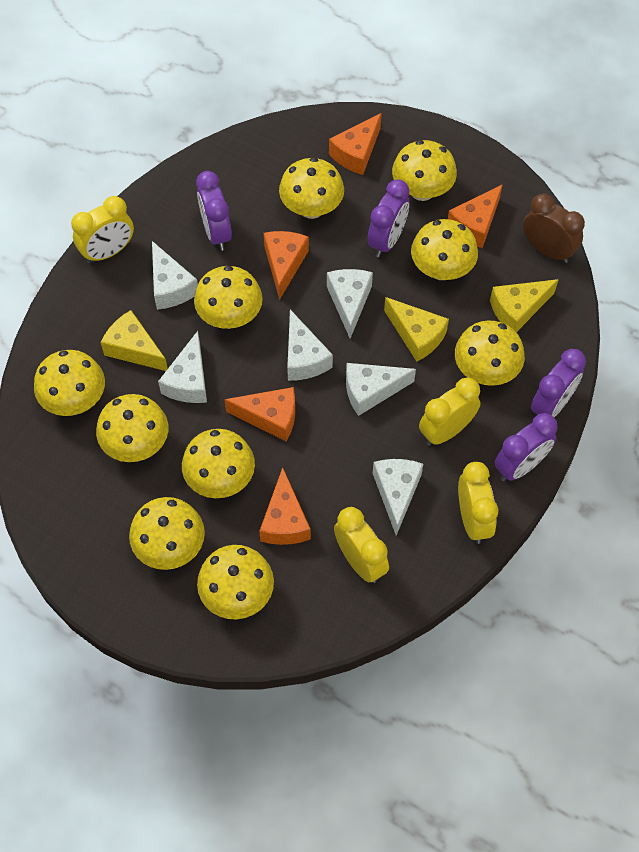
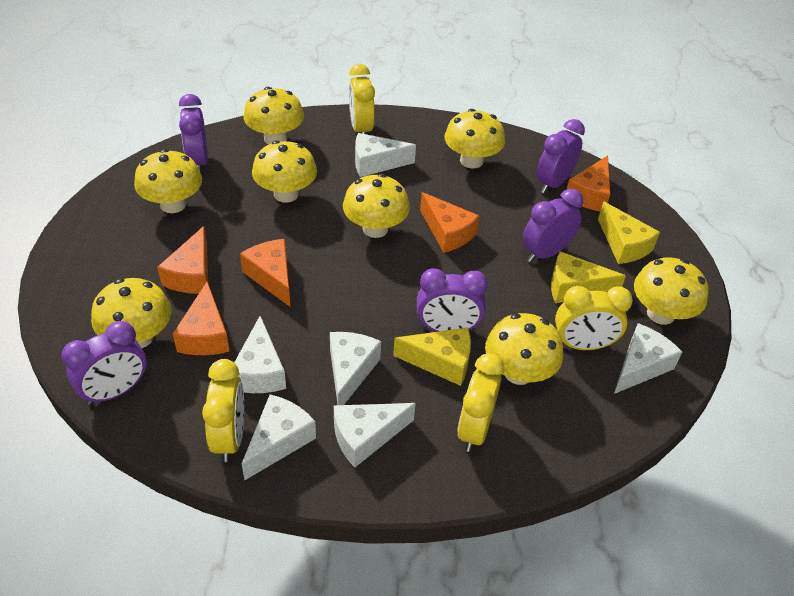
brown clock: 1 -> 0
purple clock: 4 -> 5
yellow mushroom: 10 -> 8

